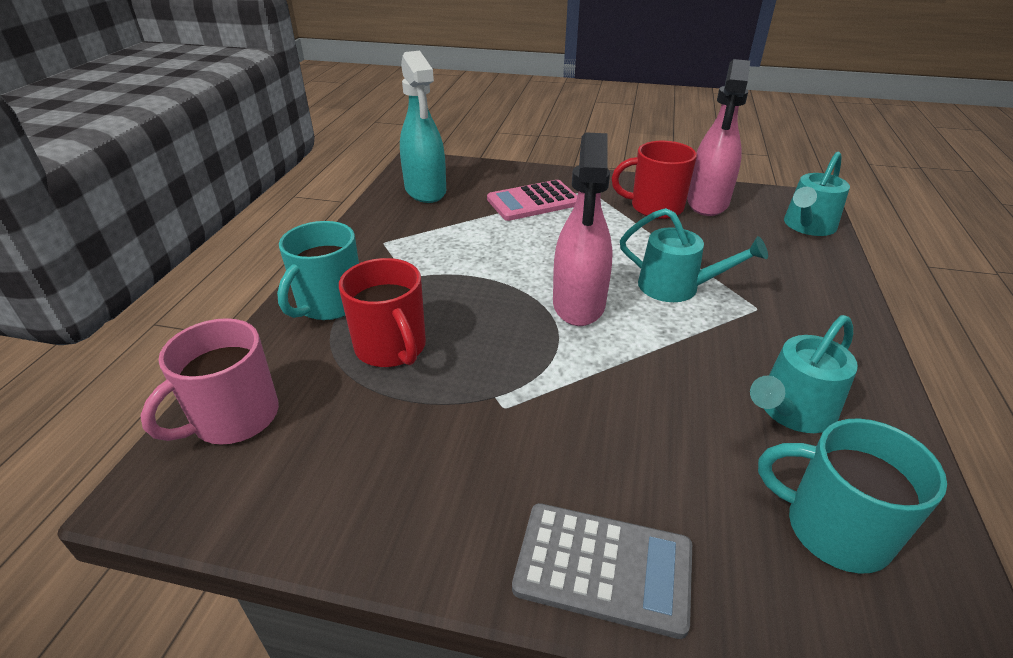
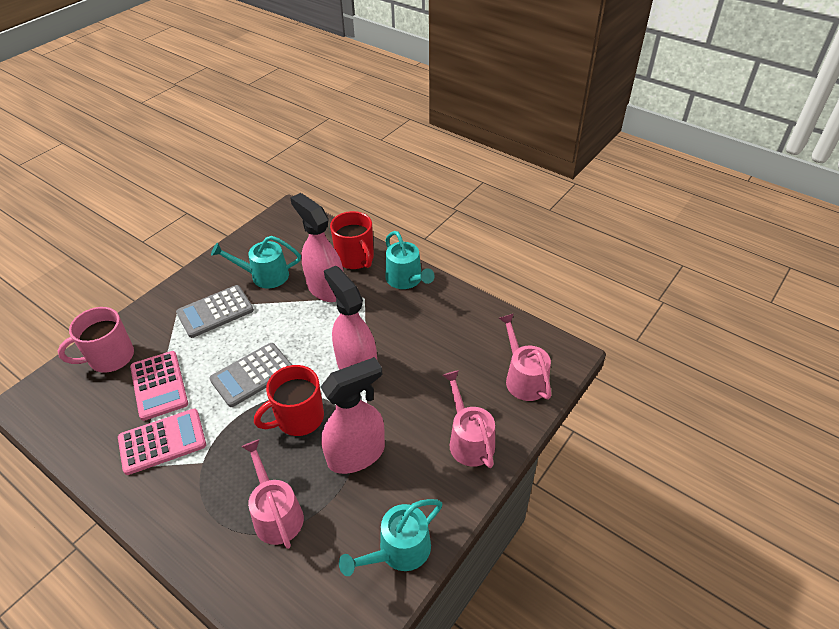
grey calculator: 1 -> 2
pink calculator: 1 -> 2
pink spray bottle: 2 -> 3
pink watering can: 0 -> 3
turquoise mug: 2 -> 0
turquoise spray bottle: 1 -> 0

